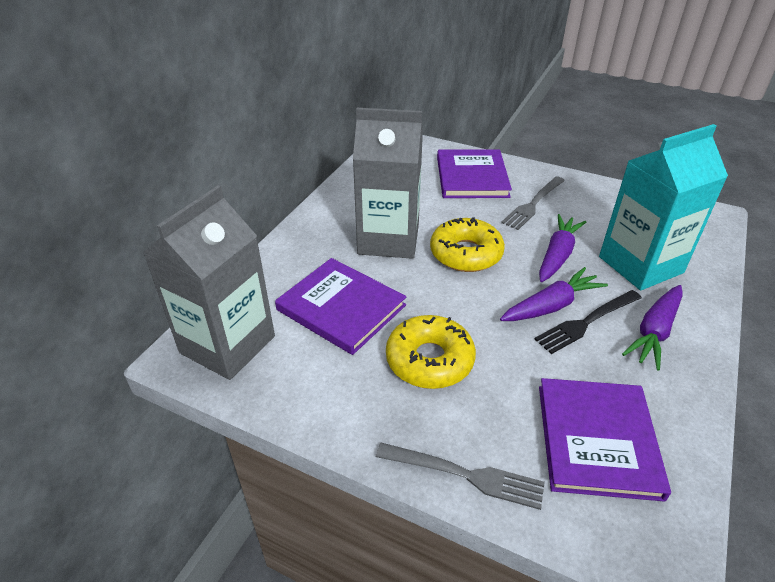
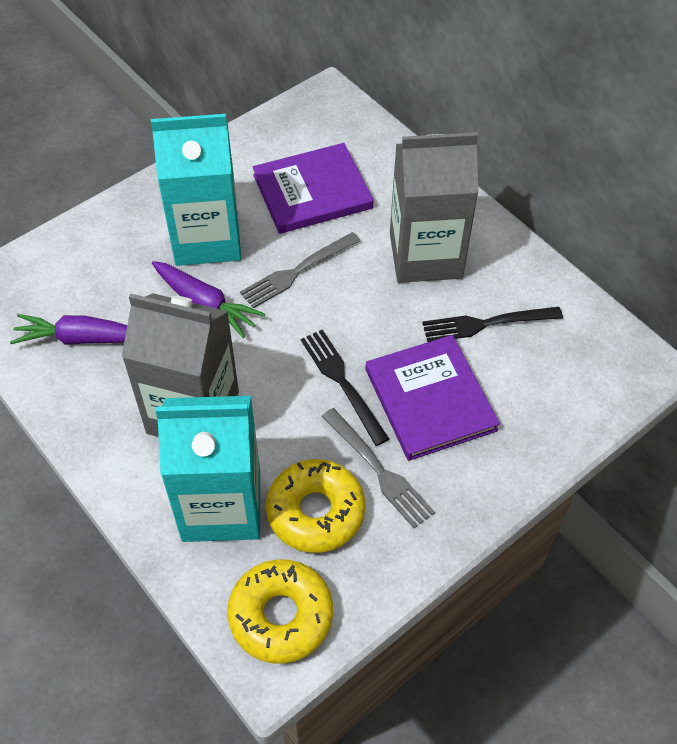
black fork: 1 -> 2
purple book: 3 -> 2
purple carrot: 3 -> 2
turquoise carton: 1 -> 2

